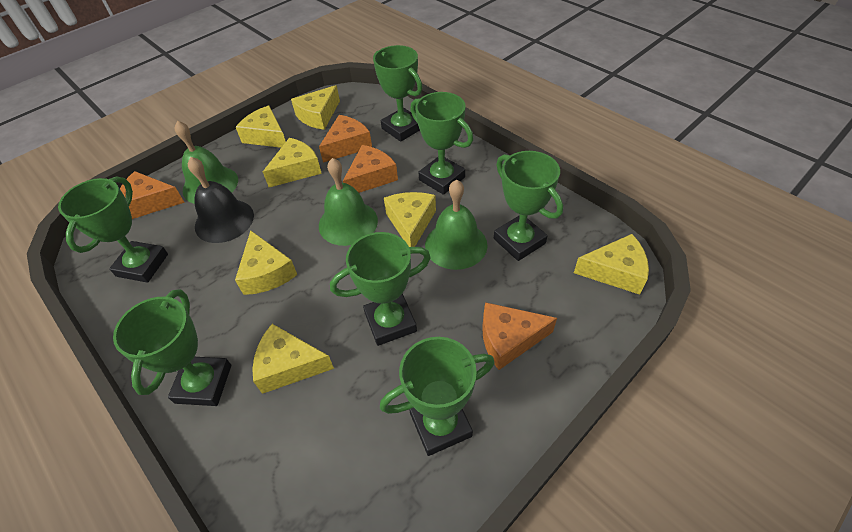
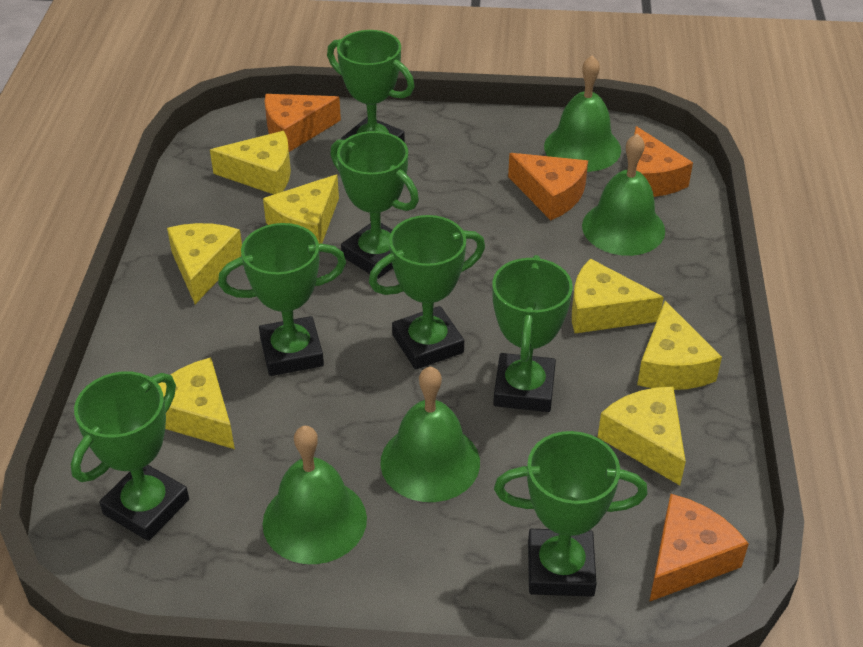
black bell: 1 -> 0
green bell: 3 -> 4

